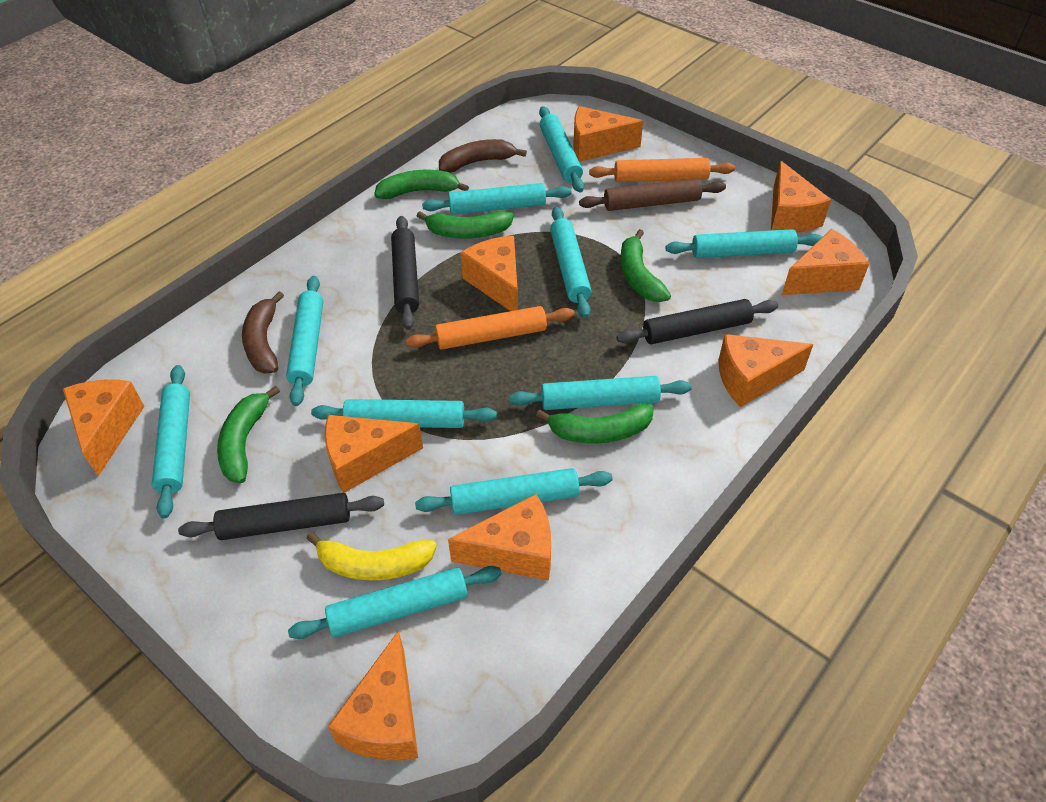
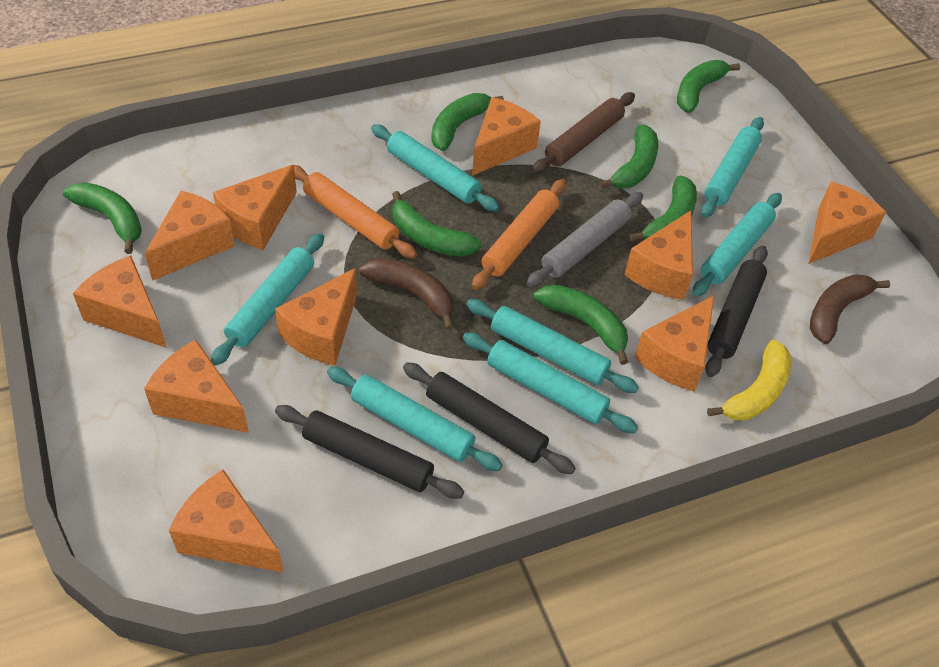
green banana: 5 -> 7
grey rolling pin: 0 -> 1
orange cheese: 9 -> 10
turquoise rolling pin: 10 -> 7

